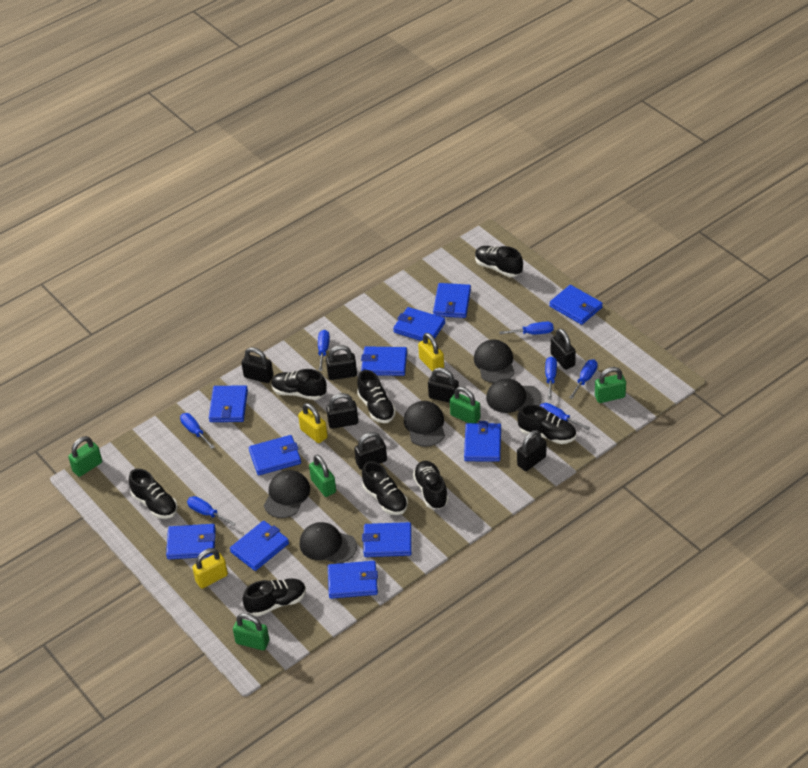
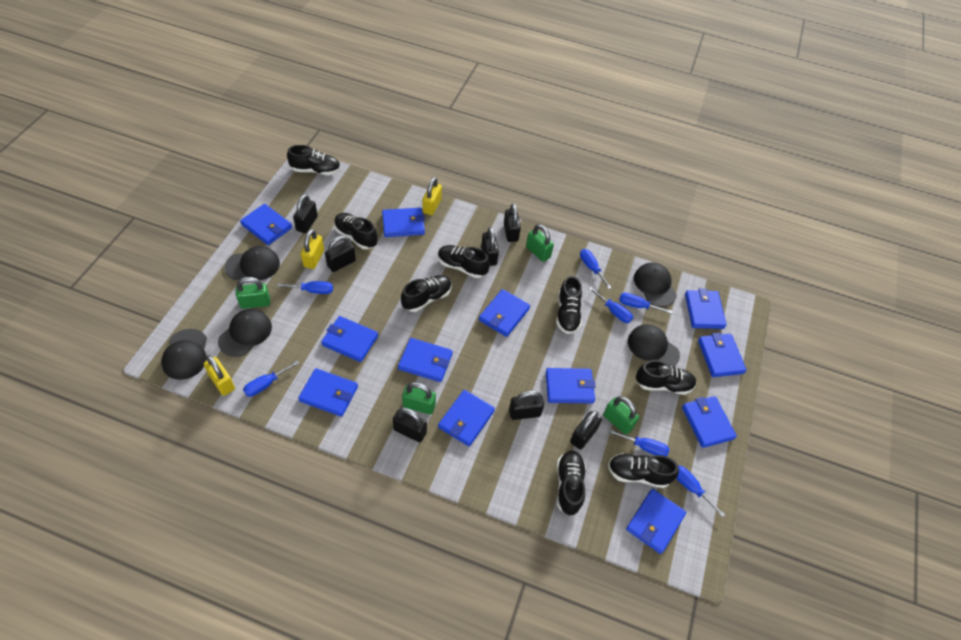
blue wallet: 11 -> 12
green padlock: 5 -> 4

